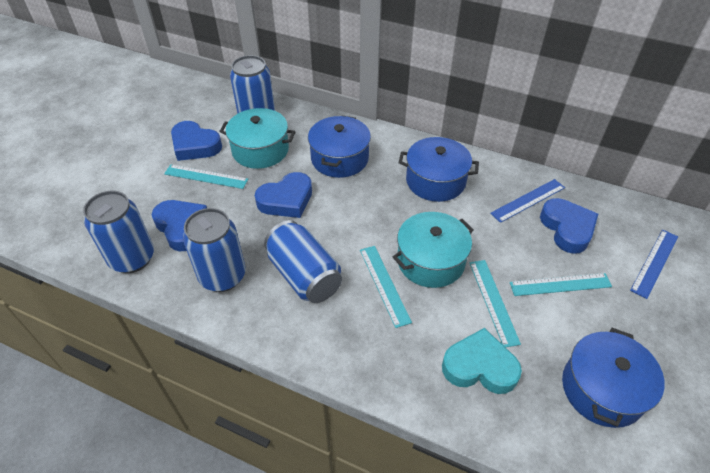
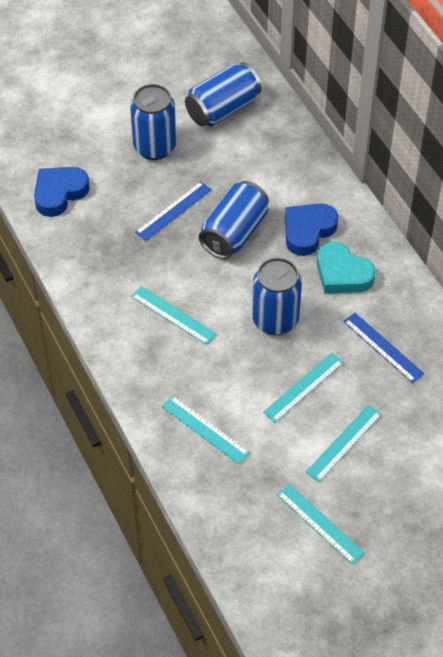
blue heart: 4 -> 2
blue pot: 3 -> 0
turquoise pot: 2 -> 0
turquoise ruler: 4 -> 5

